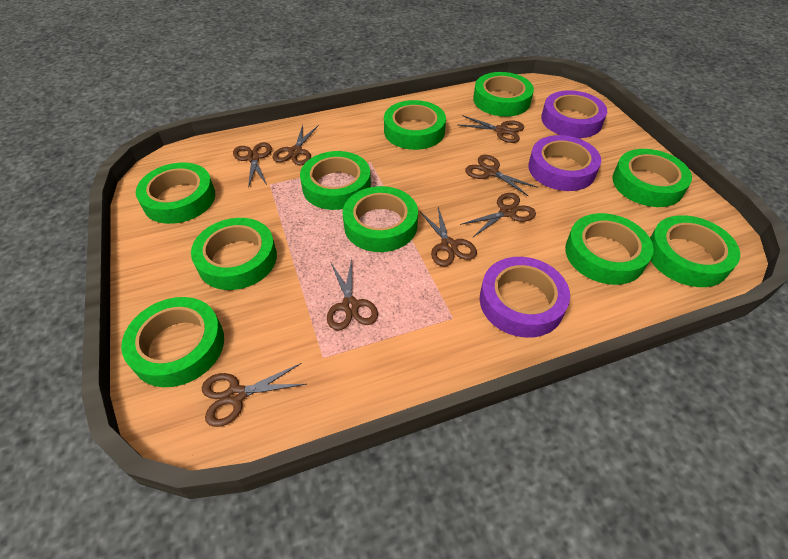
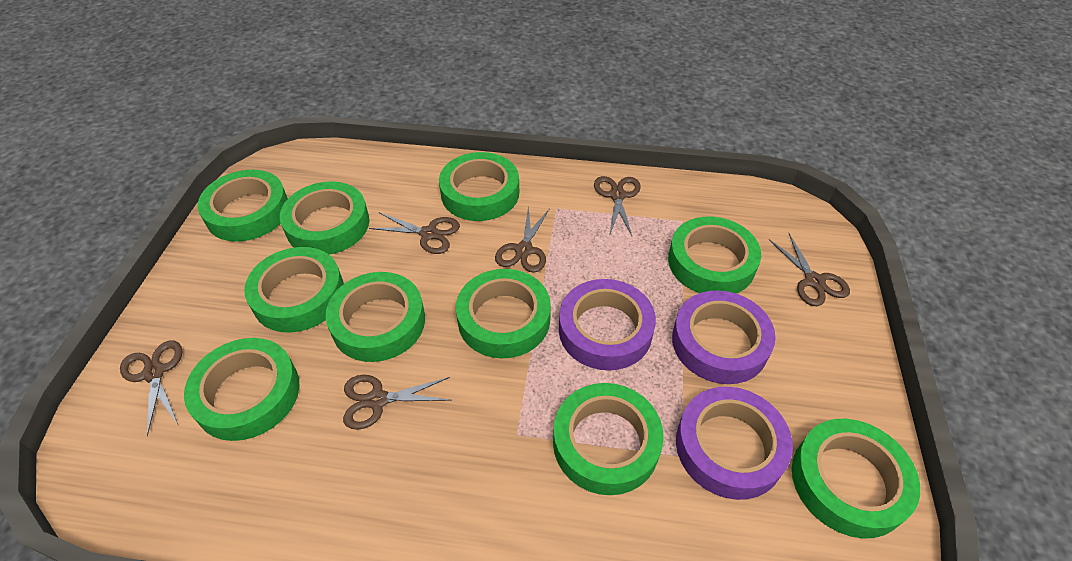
brown scissors: 8 -> 6

